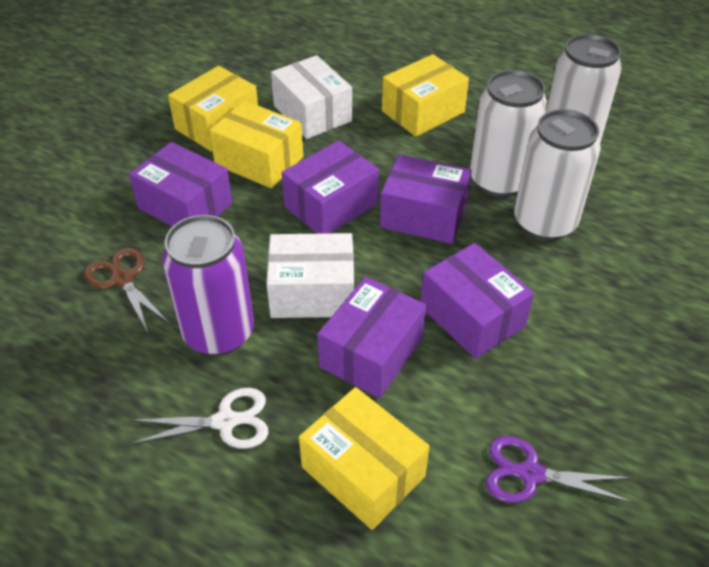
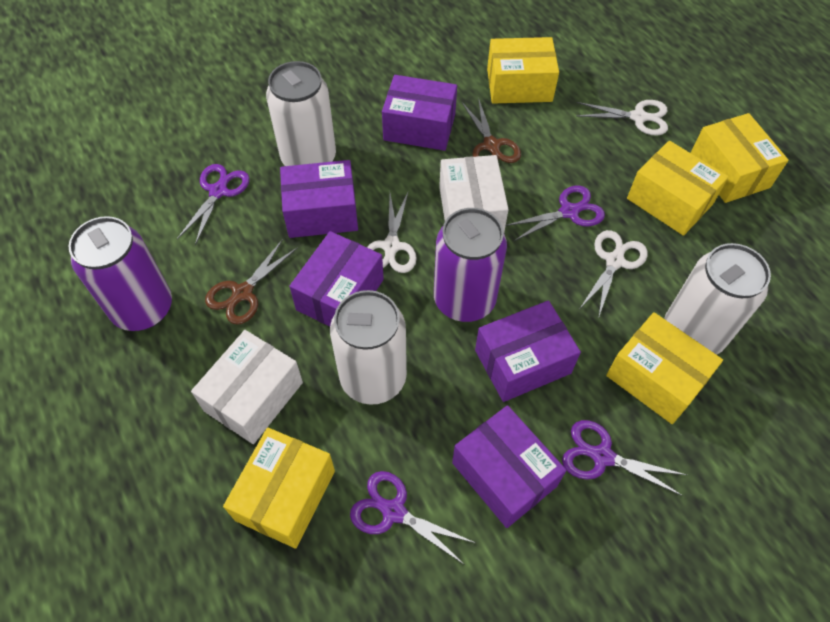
brown scissors: 1 -> 2
purple can: 1 -> 2
purple scissors: 1 -> 4
white scissors: 1 -> 3
yellow box: 4 -> 5

